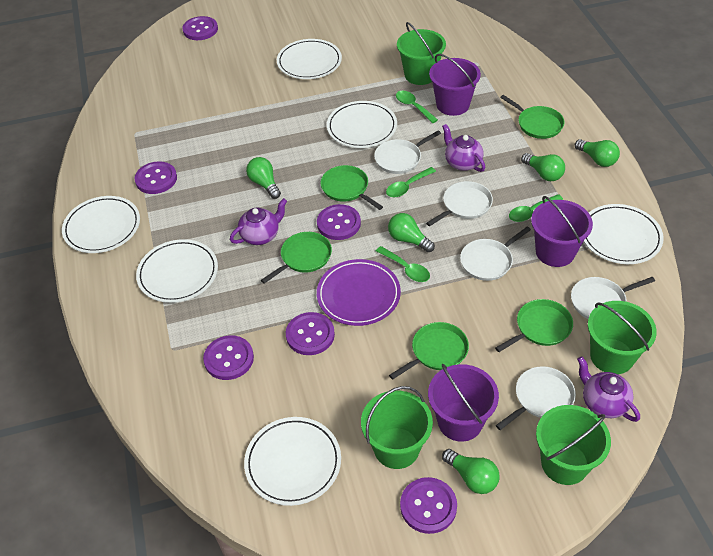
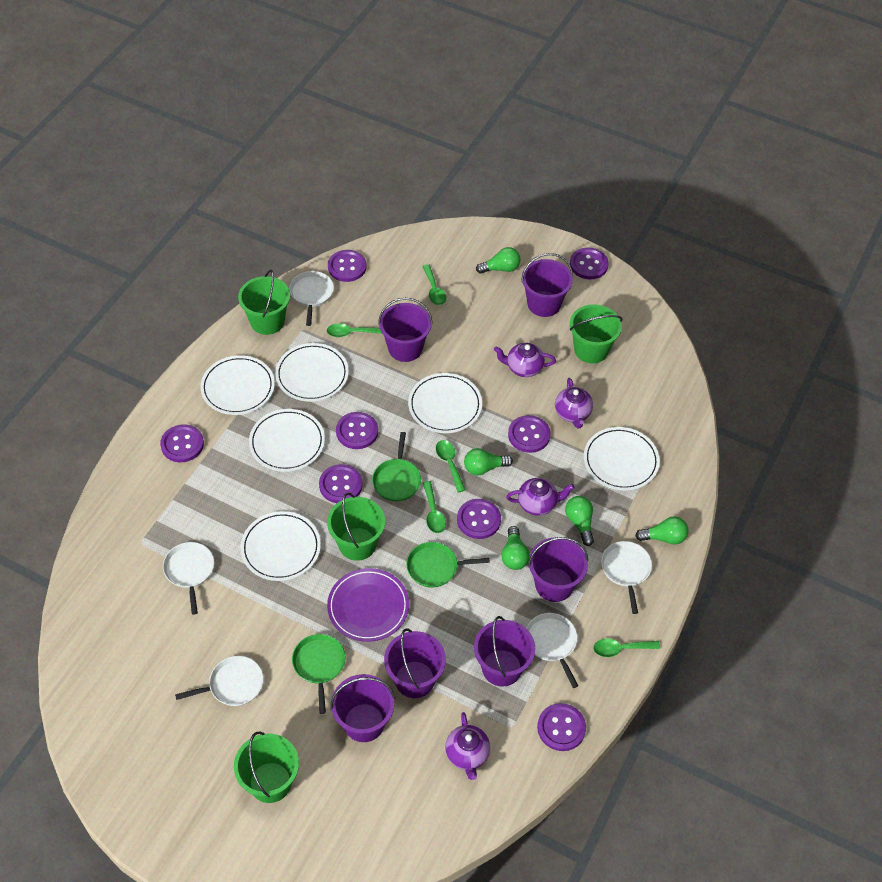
green pan: 5 -> 3
green spoon: 4 -> 5
purple bucket: 3 -> 6
purple button: 6 -> 8
purple teapot: 3 -> 4

